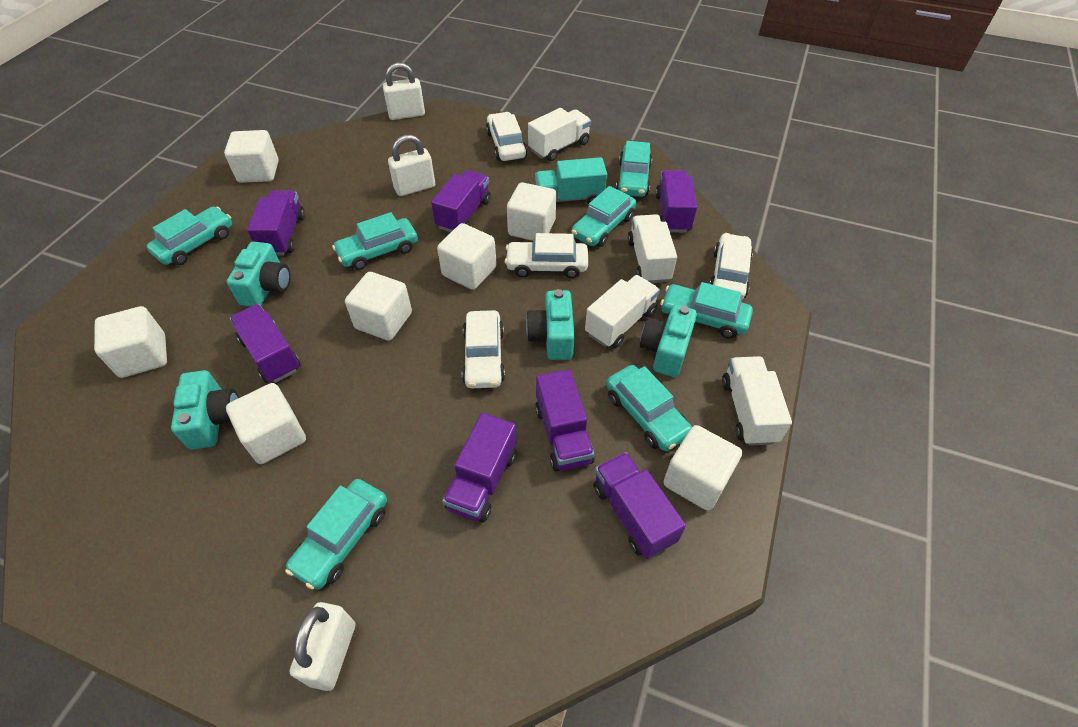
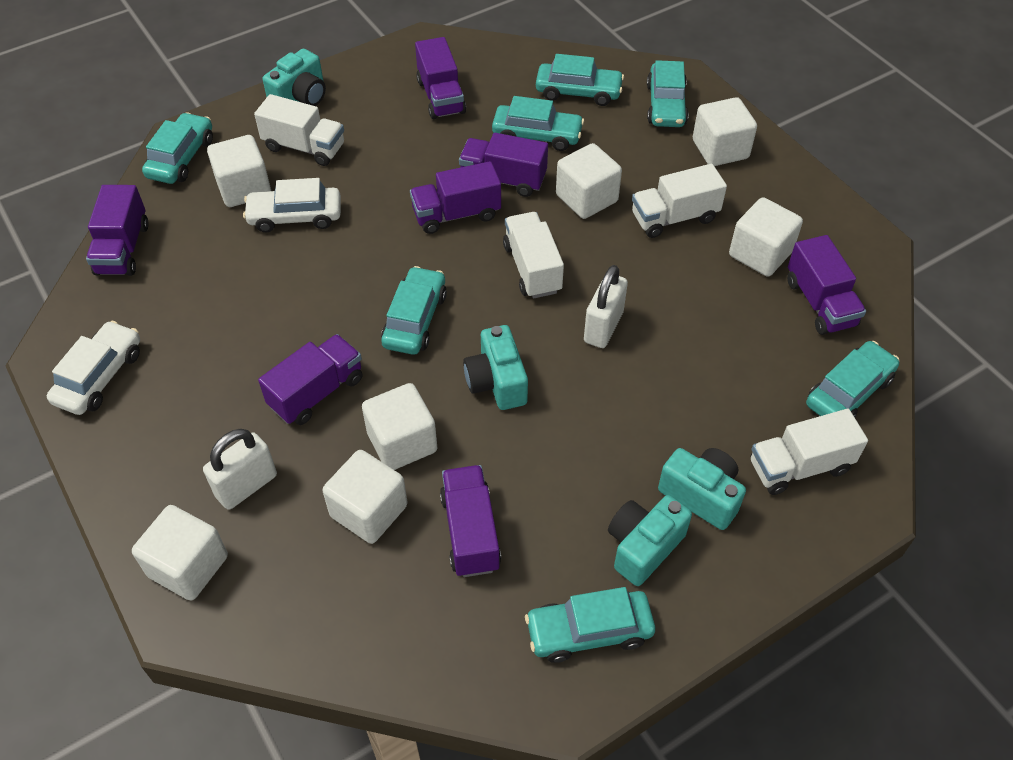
turquoise truck: 1 -> 0
white car: 4 -> 2
white padlock: 3 -> 2

